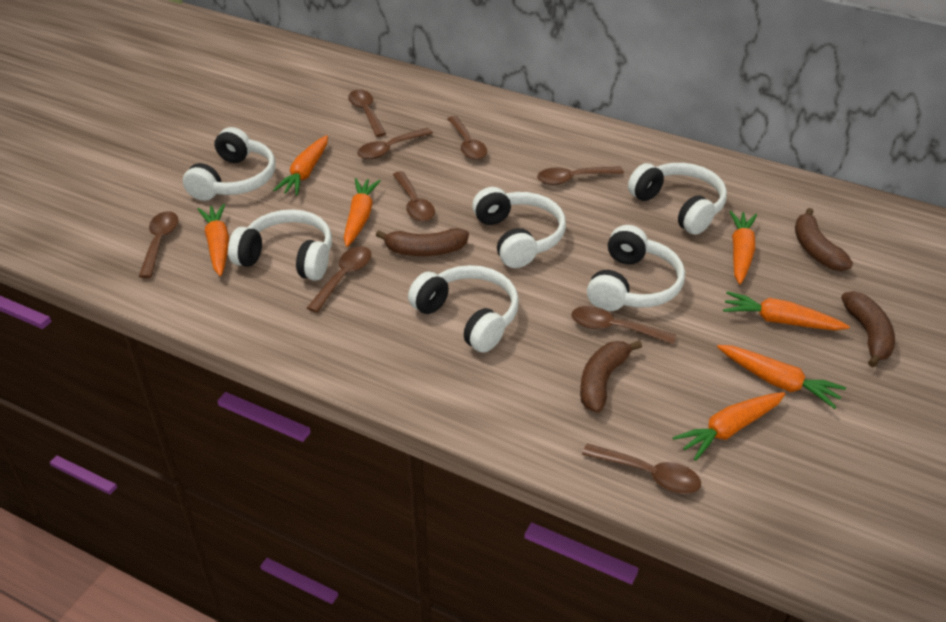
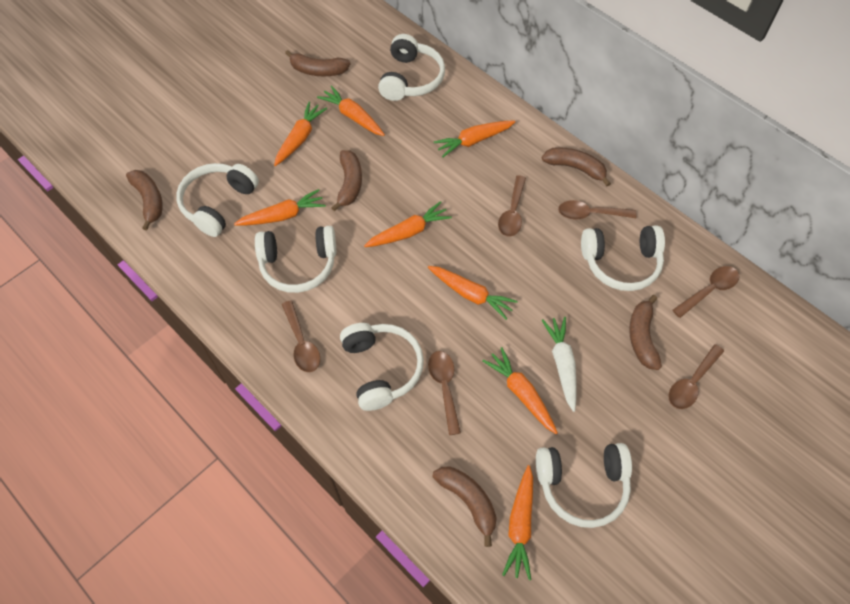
brown banana: 4 -> 6
brown spoon: 9 -> 6
orange carrot: 7 -> 8
white carrot: 0 -> 1

